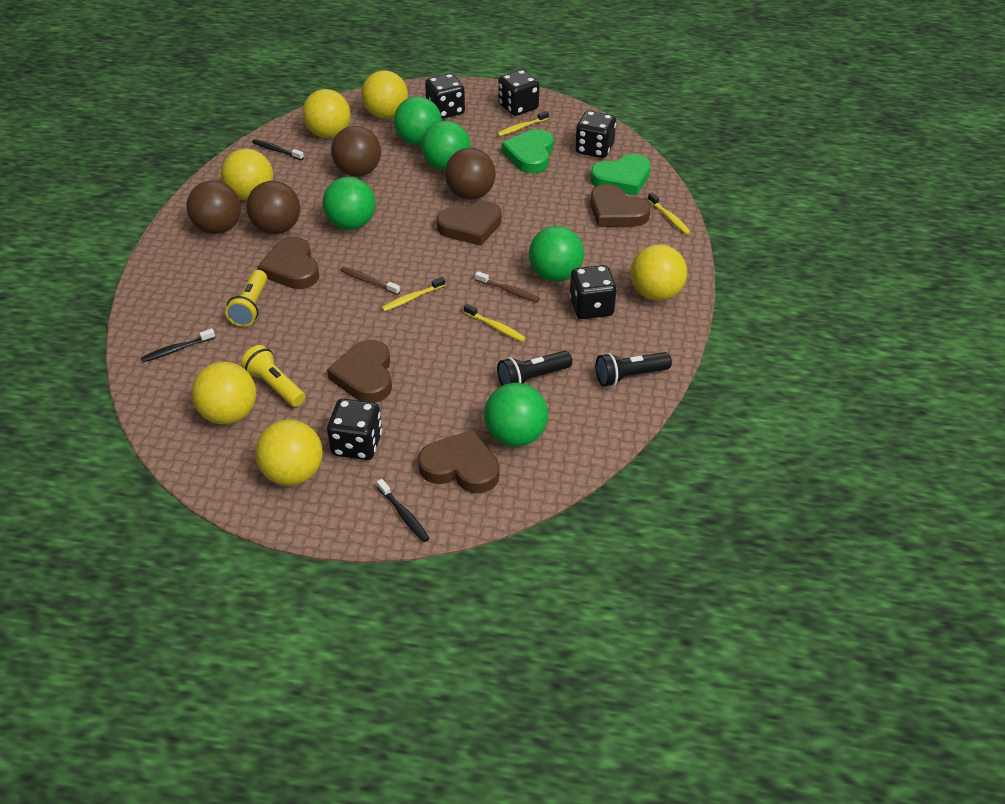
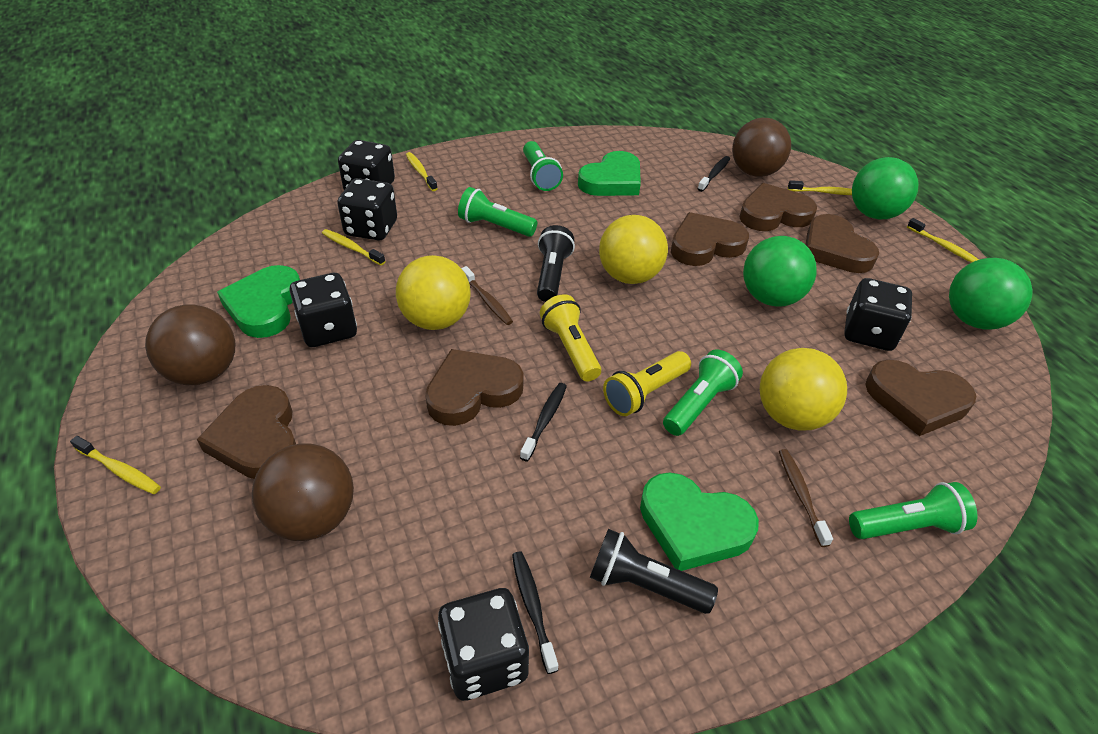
brown ball: 4 -> 3
brown heart: 5 -> 6
green ball: 5 -> 3
green flashlight: 0 -> 4
green heart: 2 -> 3
yellow ball: 6 -> 3
yellow toothbrush: 4 -> 5

